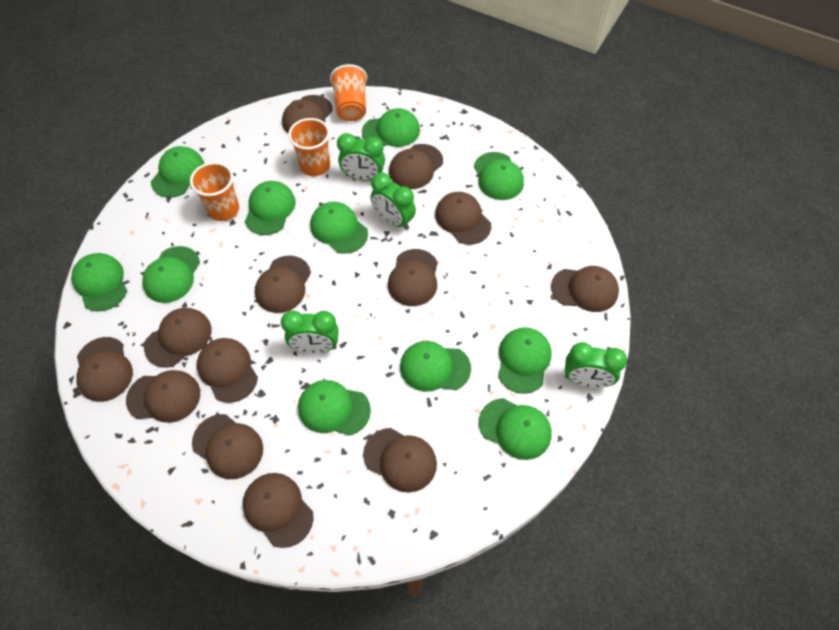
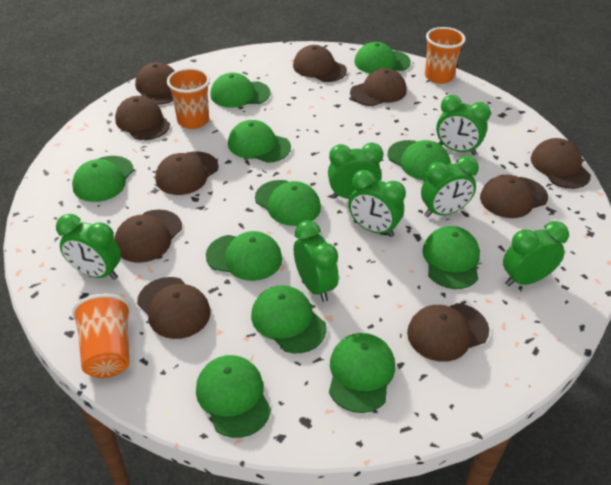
brown cap: 13 -> 10
green clock: 4 -> 7

